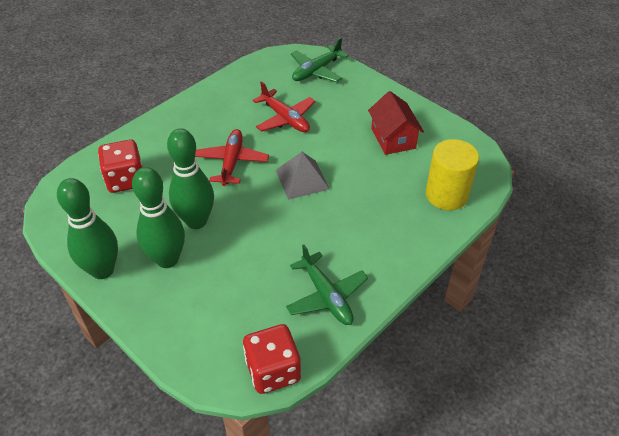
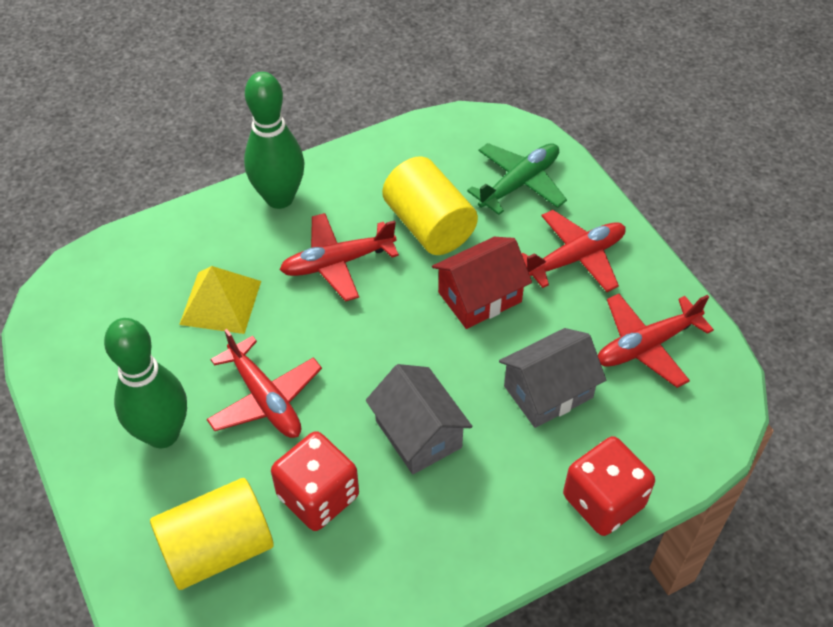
green bowling pin: 3 -> 2
green plane: 2 -> 1
grey house: 0 -> 2
grey pyramid: 1 -> 0
red plane: 2 -> 4
yellow cylinder: 1 -> 2
yellow pyramid: 0 -> 1

